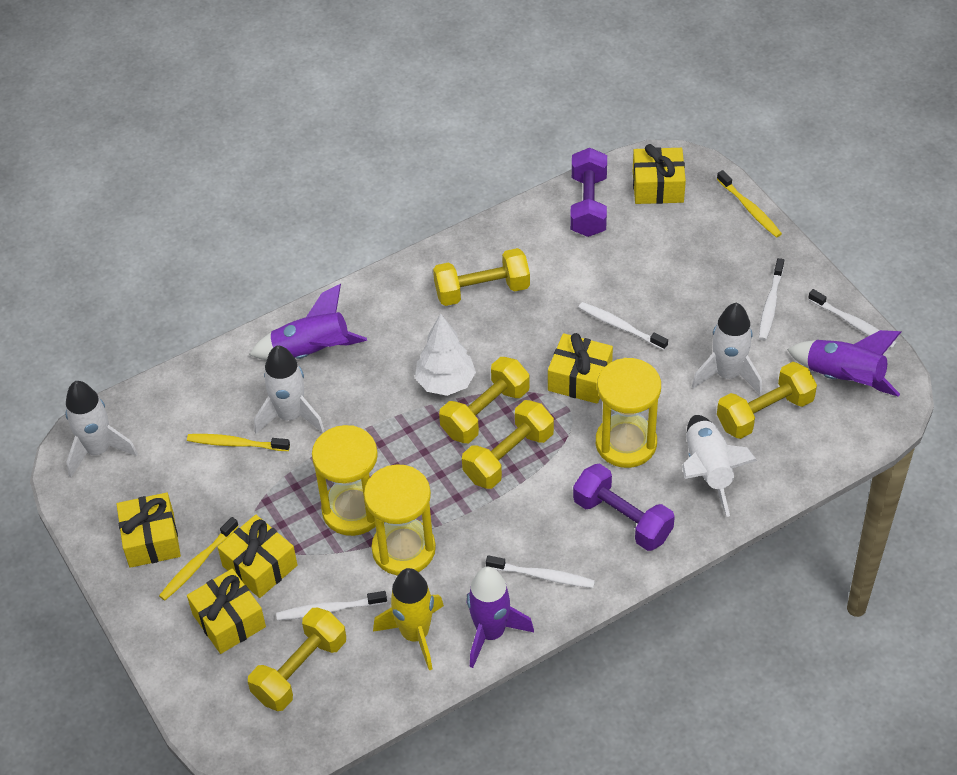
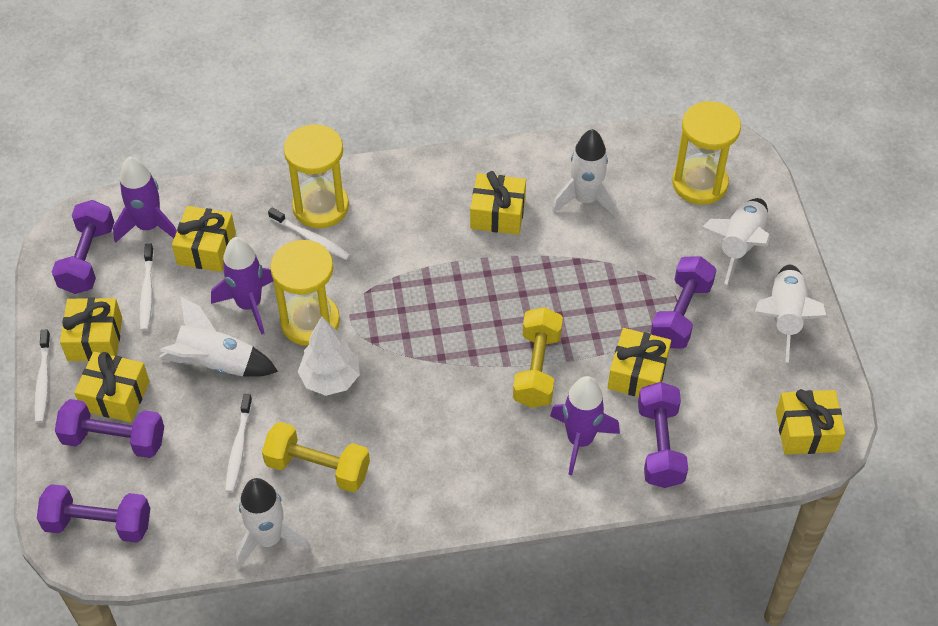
purple dumbbell: 2 -> 5
white rocket: 4 -> 5
white toothbrush: 5 -> 4
yellow dumbbell: 5 -> 2
yellow gift: 5 -> 6
yellow rocket: 1 -> 0
yellow toothbrush: 3 -> 0

